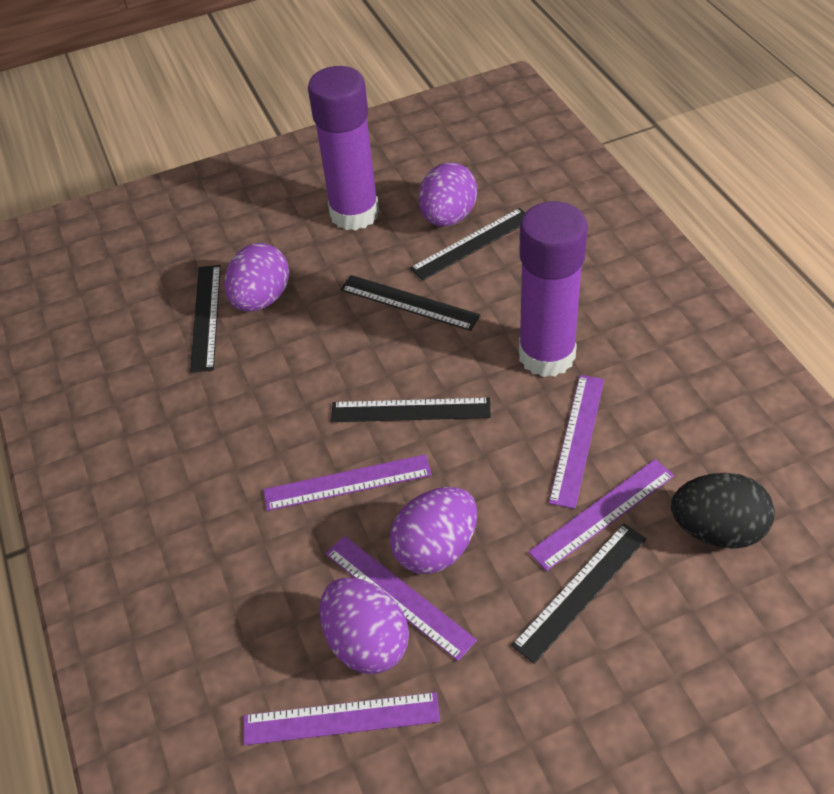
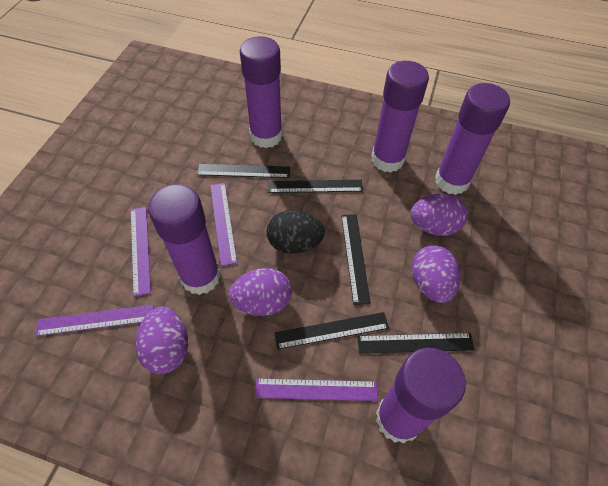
purple glue stick: 2 -> 5
purple ruler: 5 -> 4

